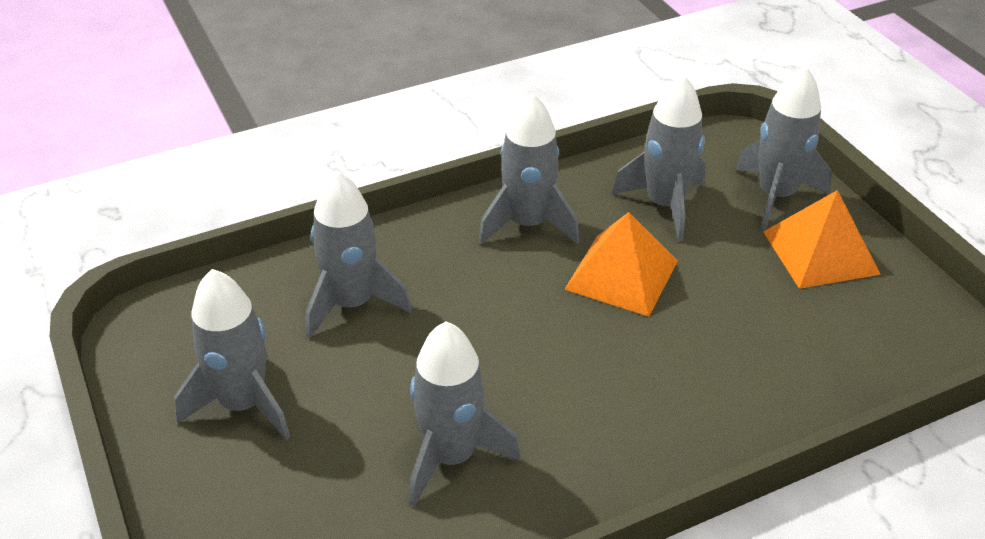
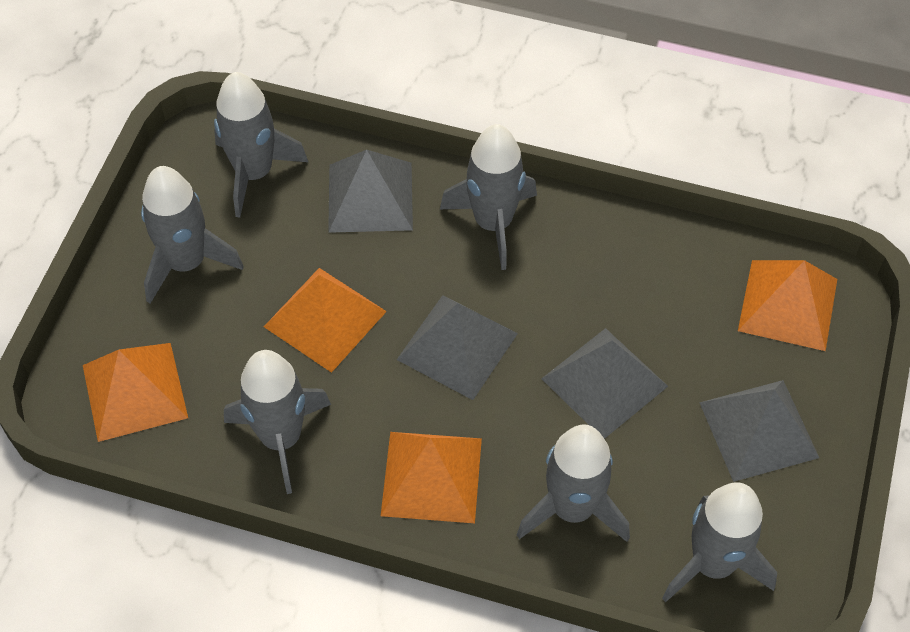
grey pyramid: 0 -> 4
orange pyramid: 2 -> 4

